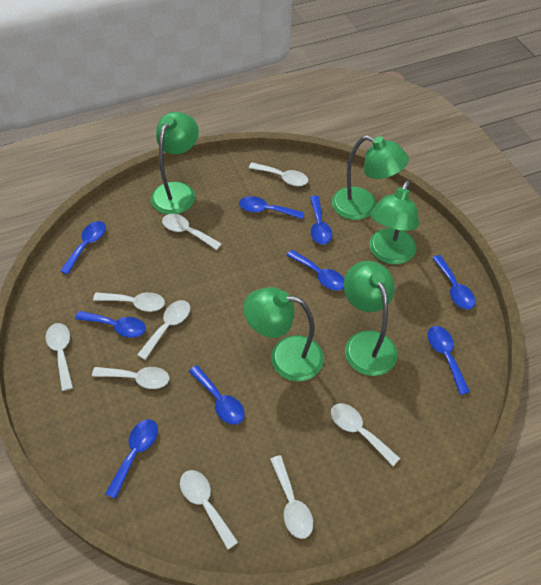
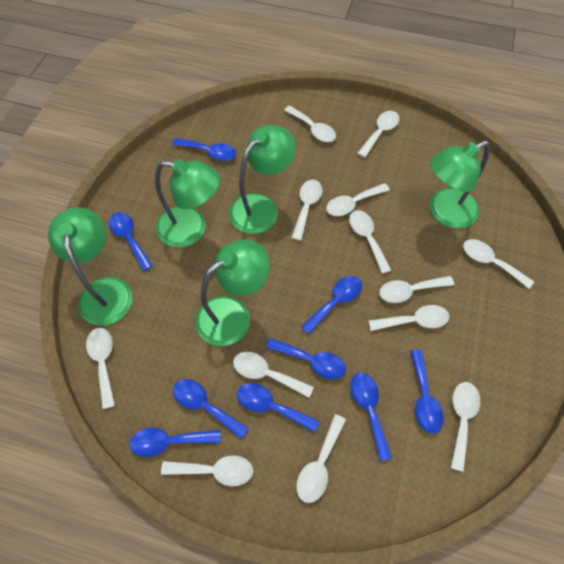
white spoon: 9 -> 13

